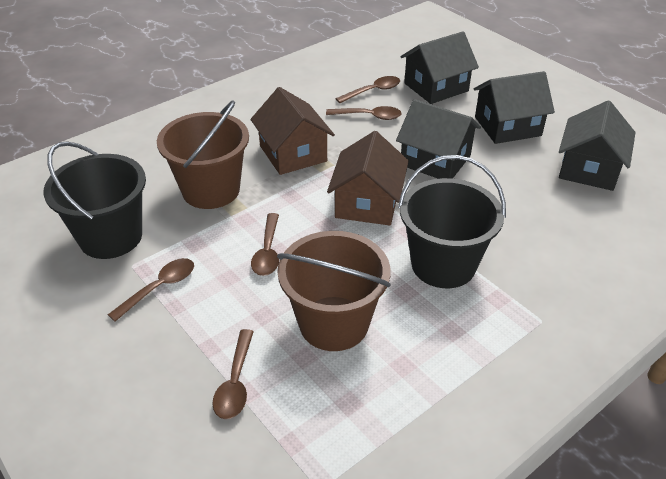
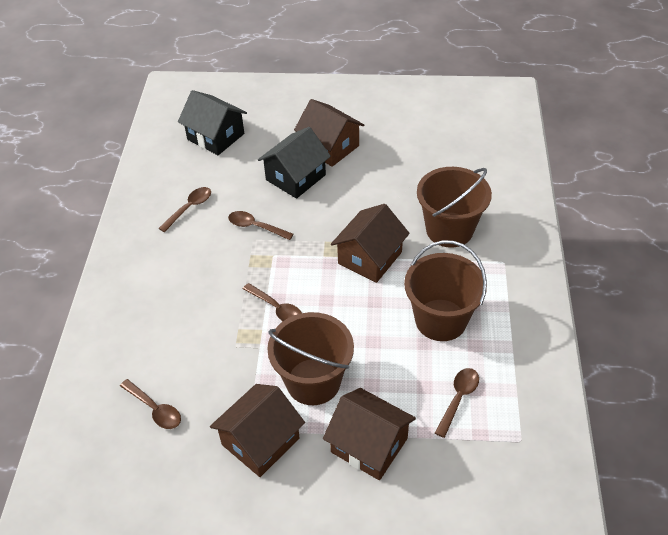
black bucket: 2 -> 0
black house: 4 -> 2
brown bucket: 2 -> 3
brown house: 2 -> 4

